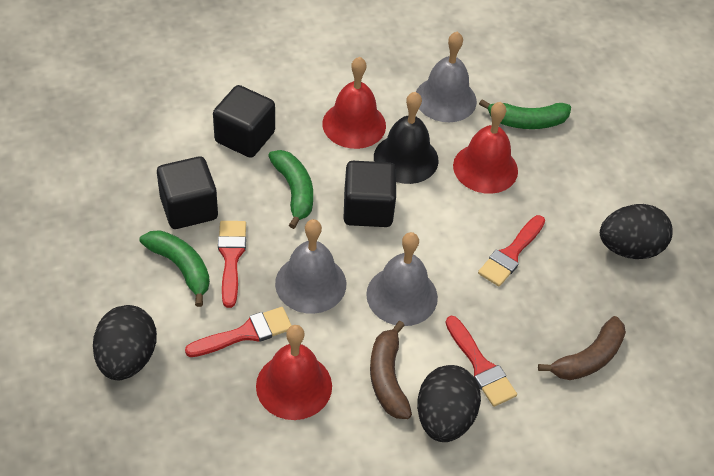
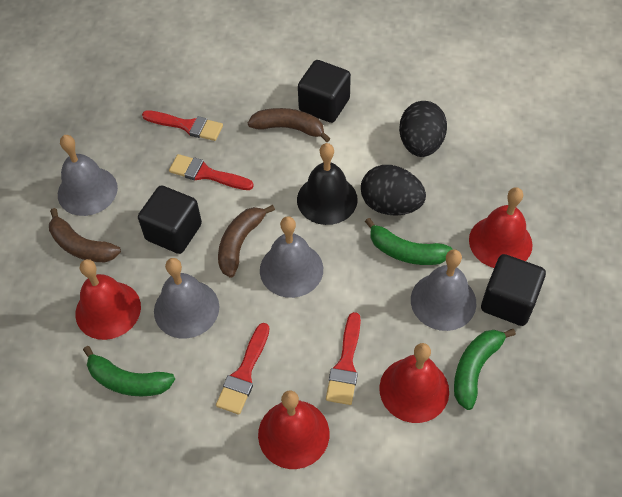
black egg: 3 -> 2
brown banana: 2 -> 3
grey bell: 3 -> 4
red bell: 3 -> 4

